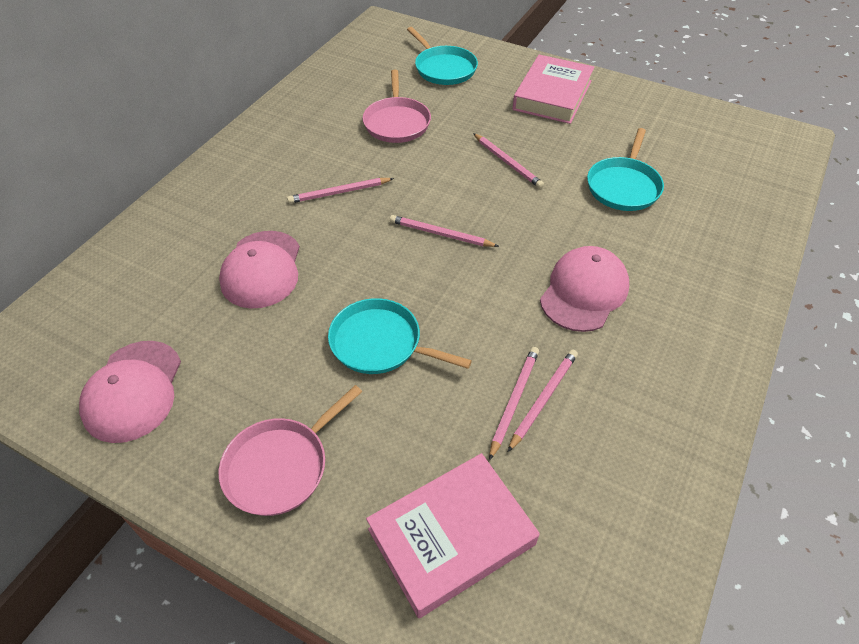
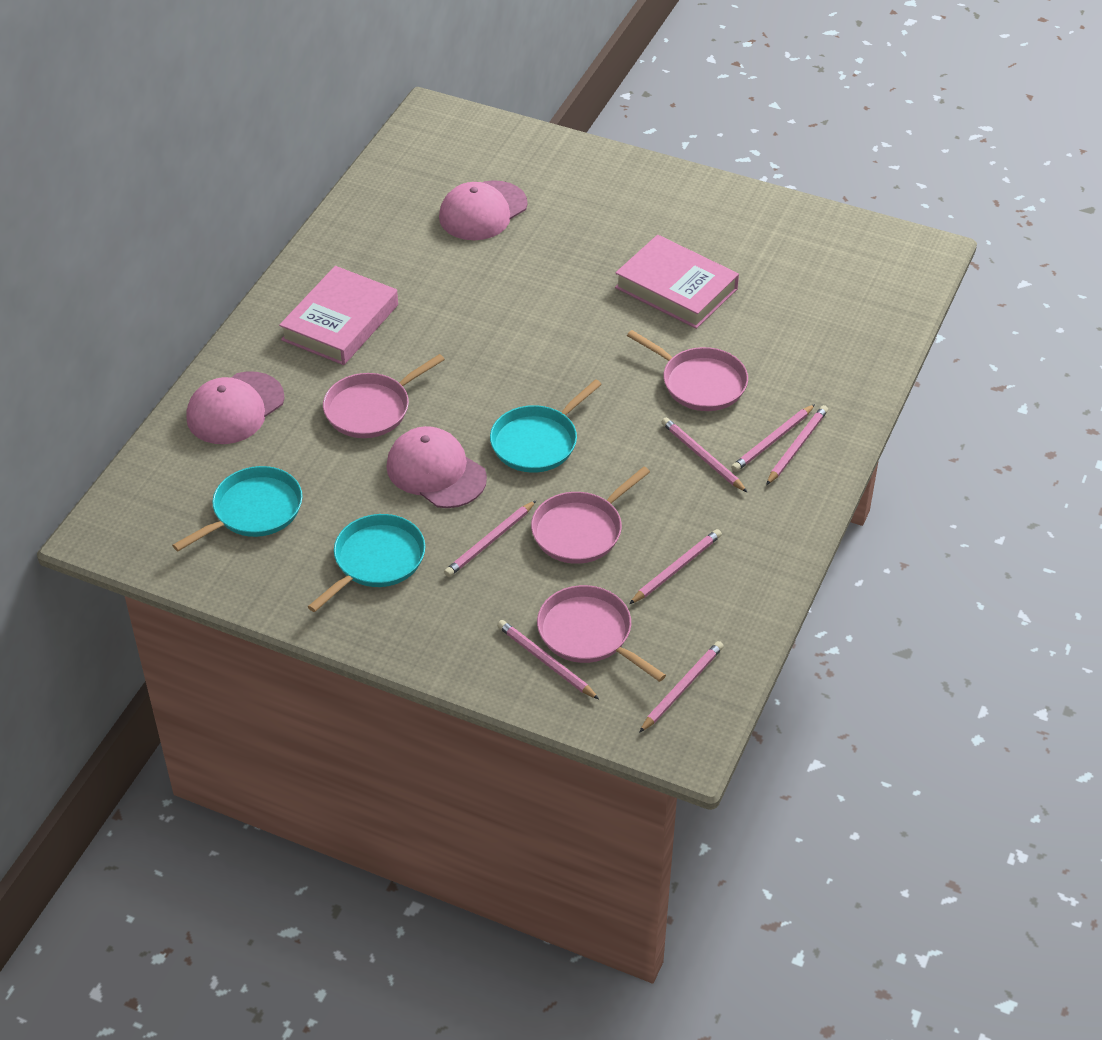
pink pan: 2 -> 4
pink pencil: 5 -> 7

